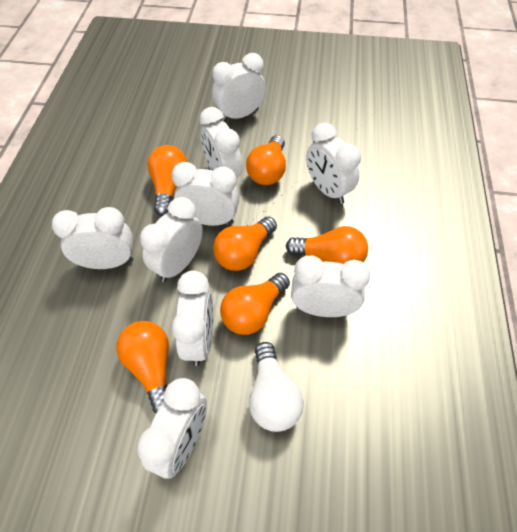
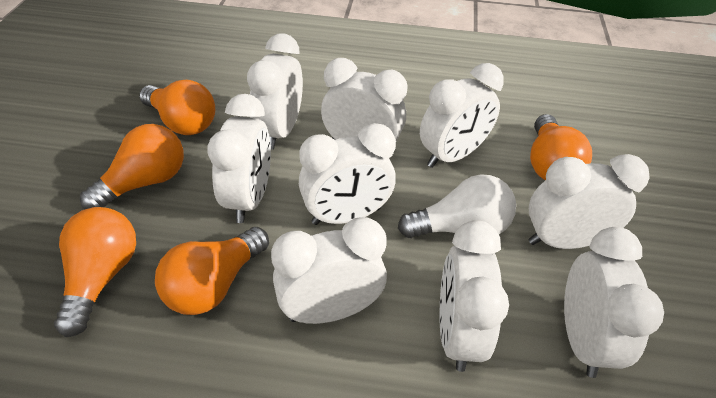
orange light bulb: 6 -> 5

